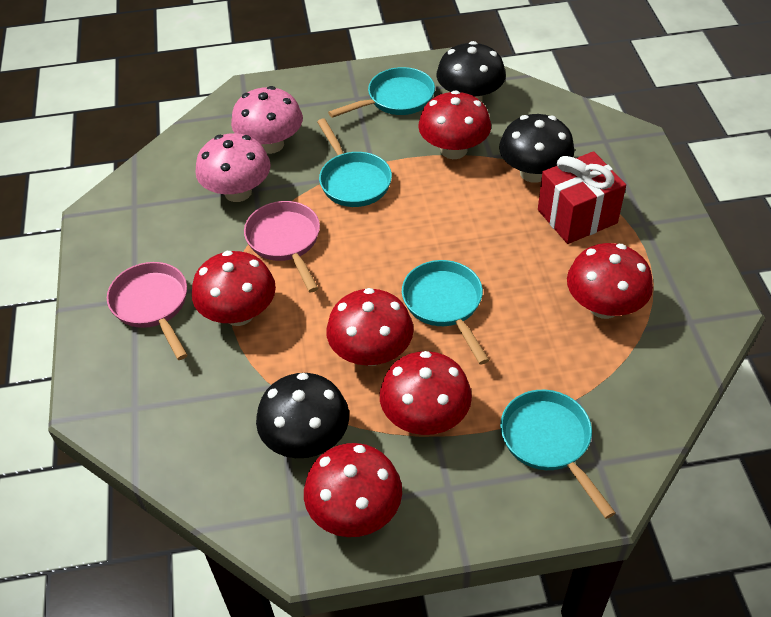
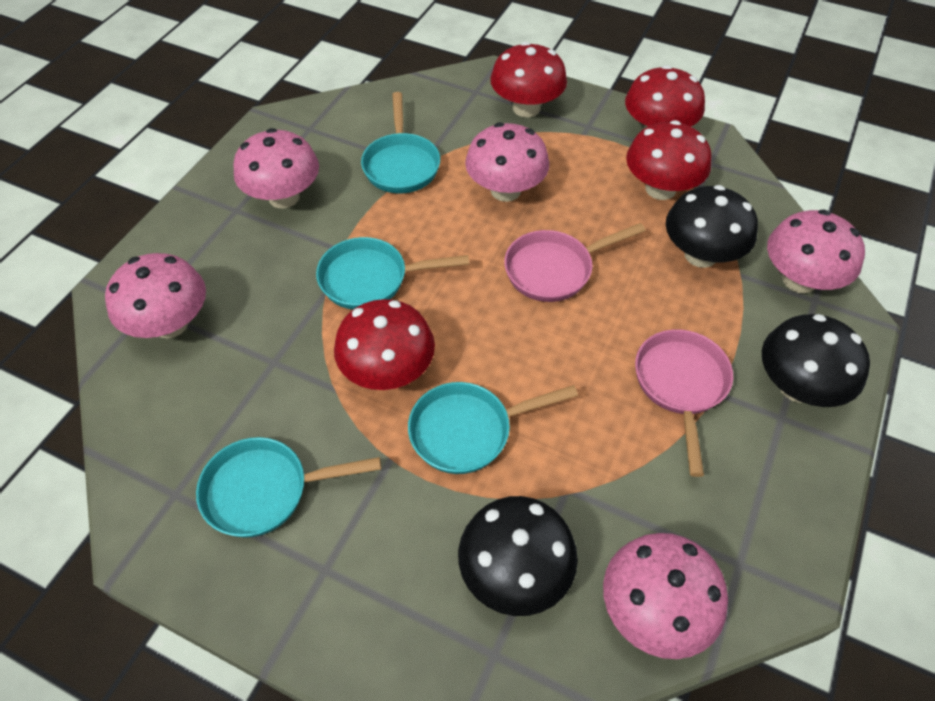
pink mushroom: 2 -> 5
red gift: 1 -> 0
red mushroom: 6 -> 4

